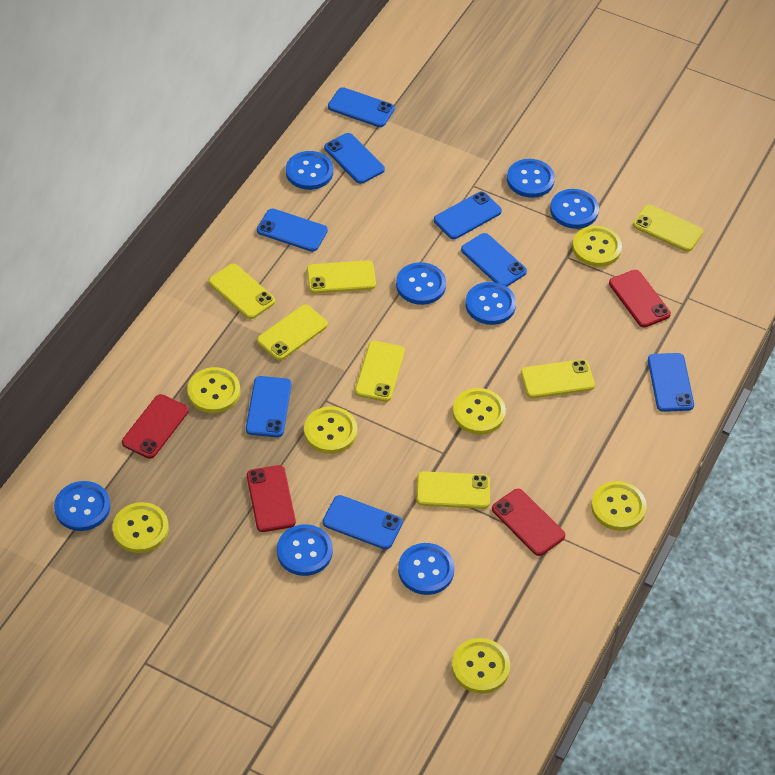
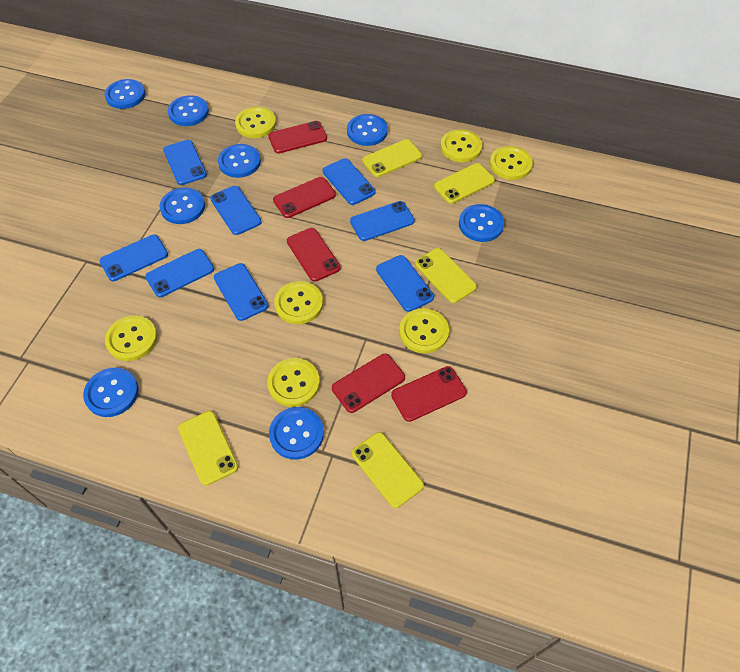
red phone: 4 -> 5
yellow phone: 7 -> 5

